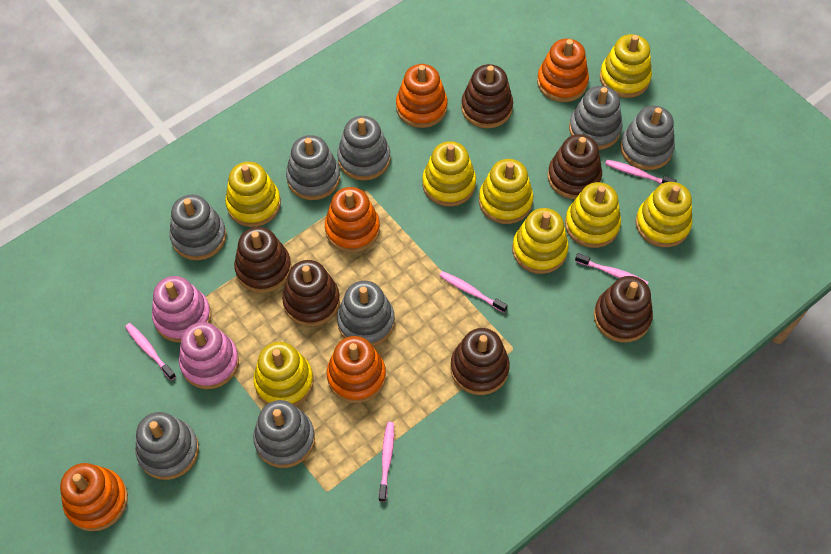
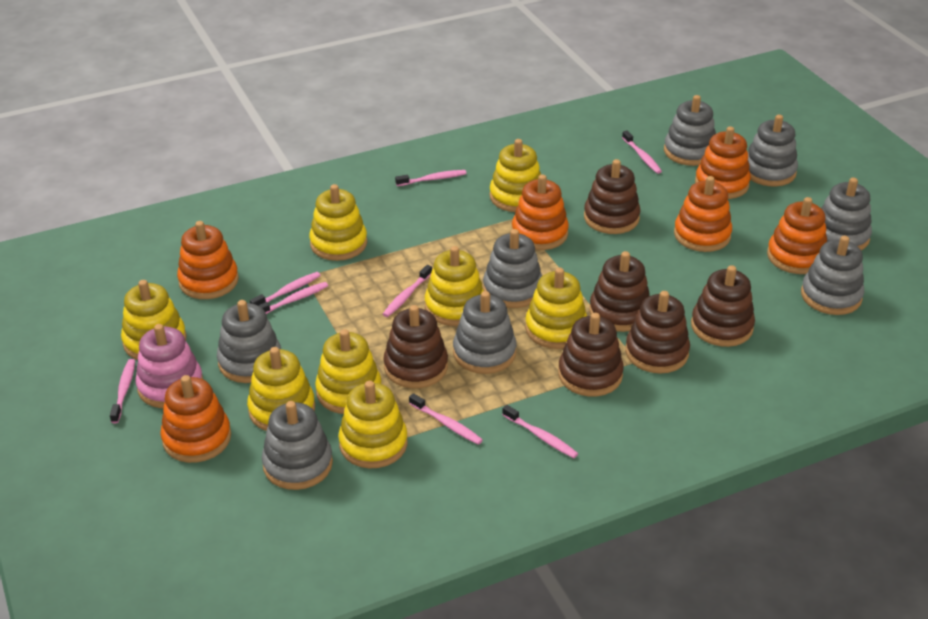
orange stacking toy: 5 -> 6
pink stacking toy: 2 -> 1
pink toothbrush: 5 -> 8

